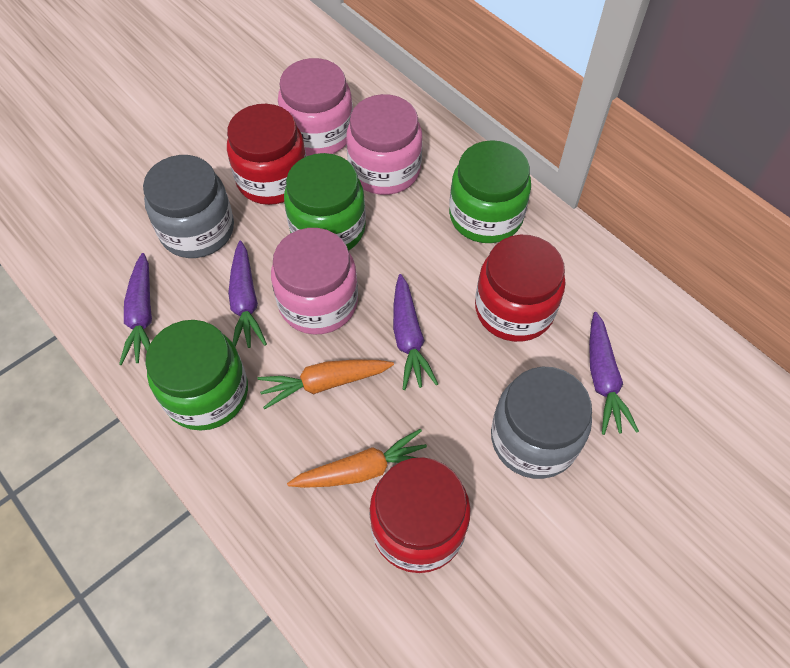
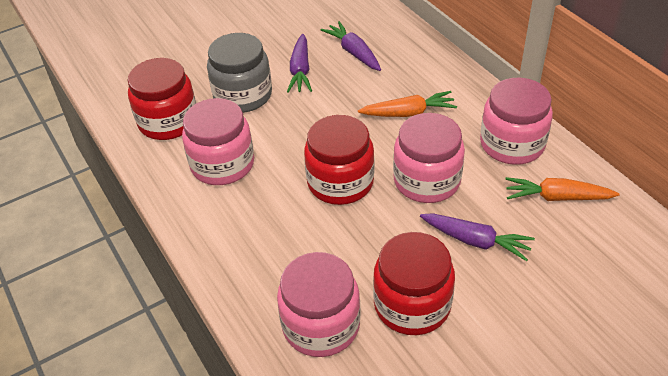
green jar: 3 -> 0
grey jar: 2 -> 1
pink jar: 3 -> 4
purple carrot: 4 -> 3

